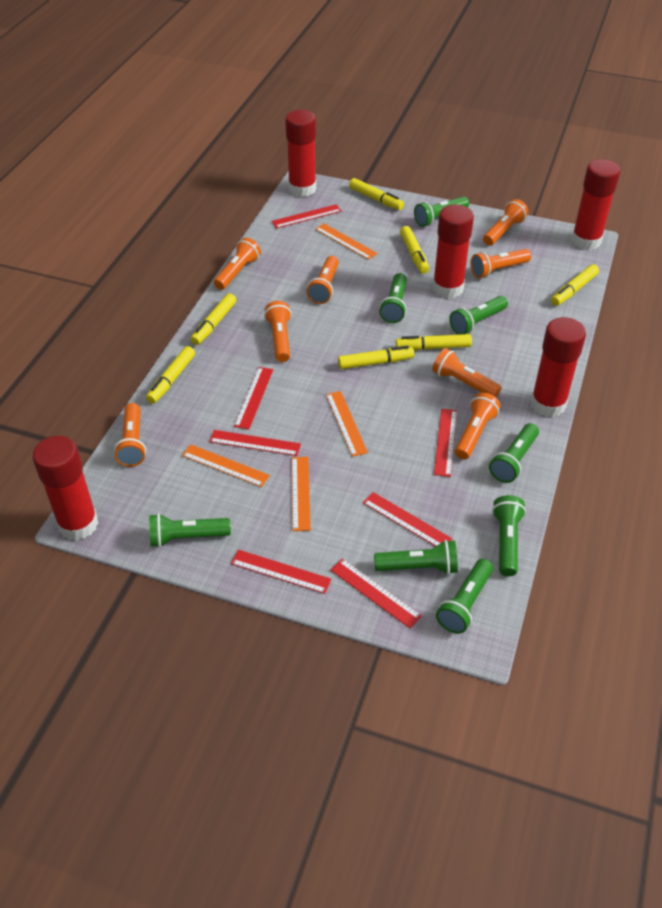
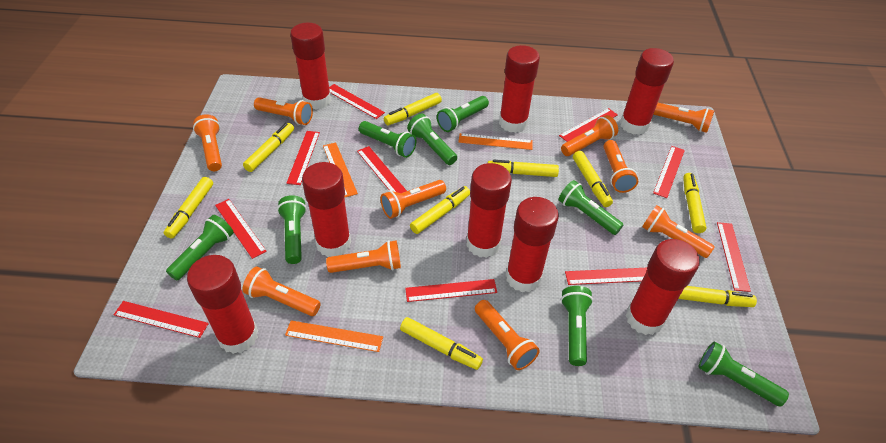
orange flashlight: 8 -> 10
orange ruler: 4 -> 3
red glue stick: 5 -> 8
red ruler: 7 -> 10
yellow marker: 7 -> 9

